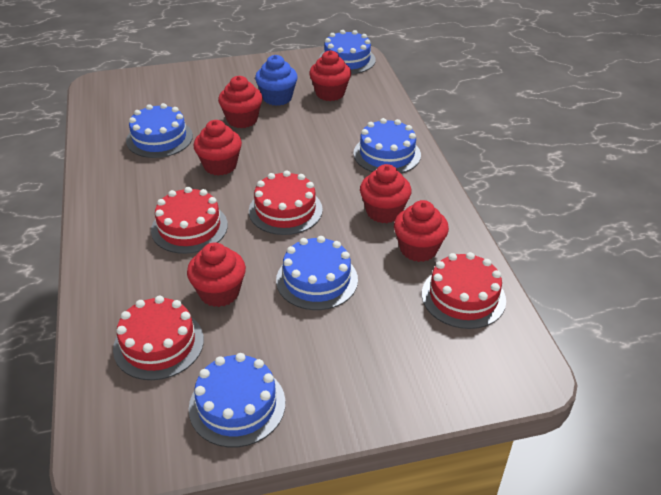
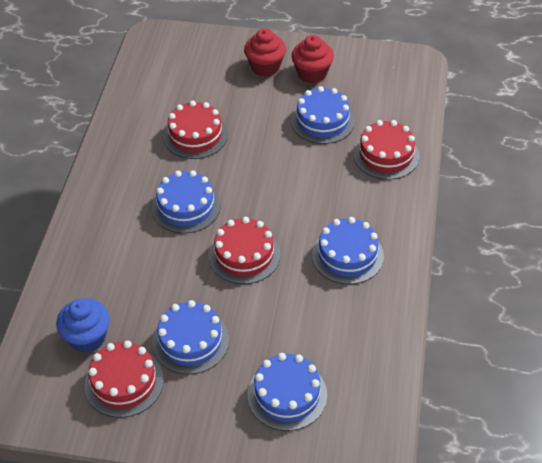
red cupcake: 6 -> 2

